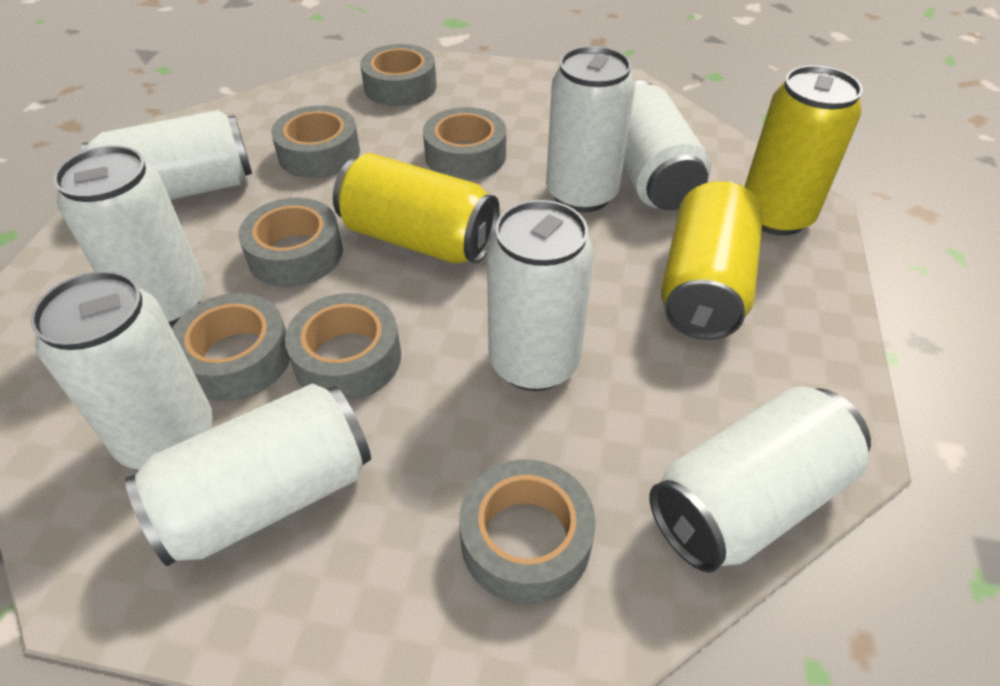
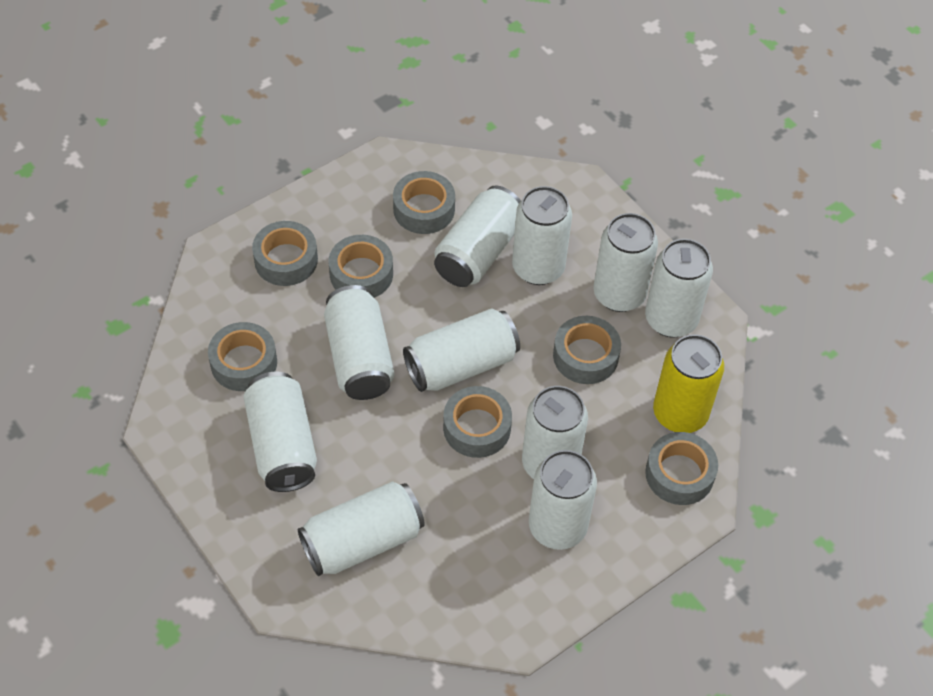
white can: 8 -> 10
yellow can: 3 -> 1

